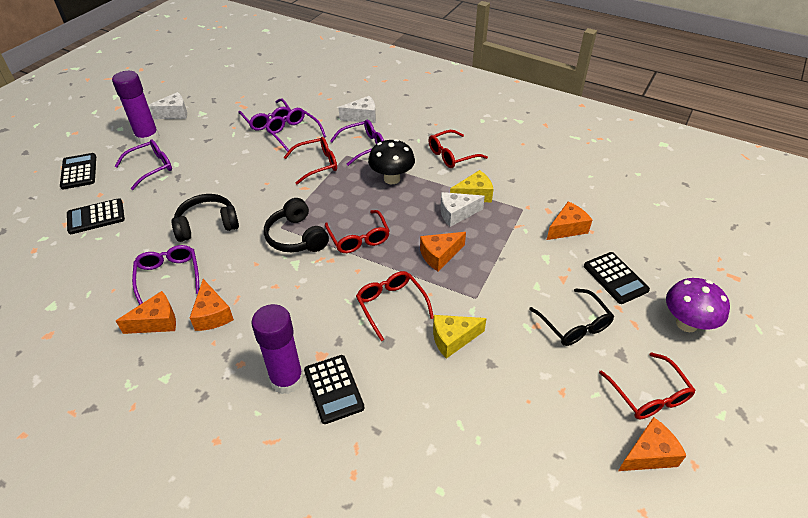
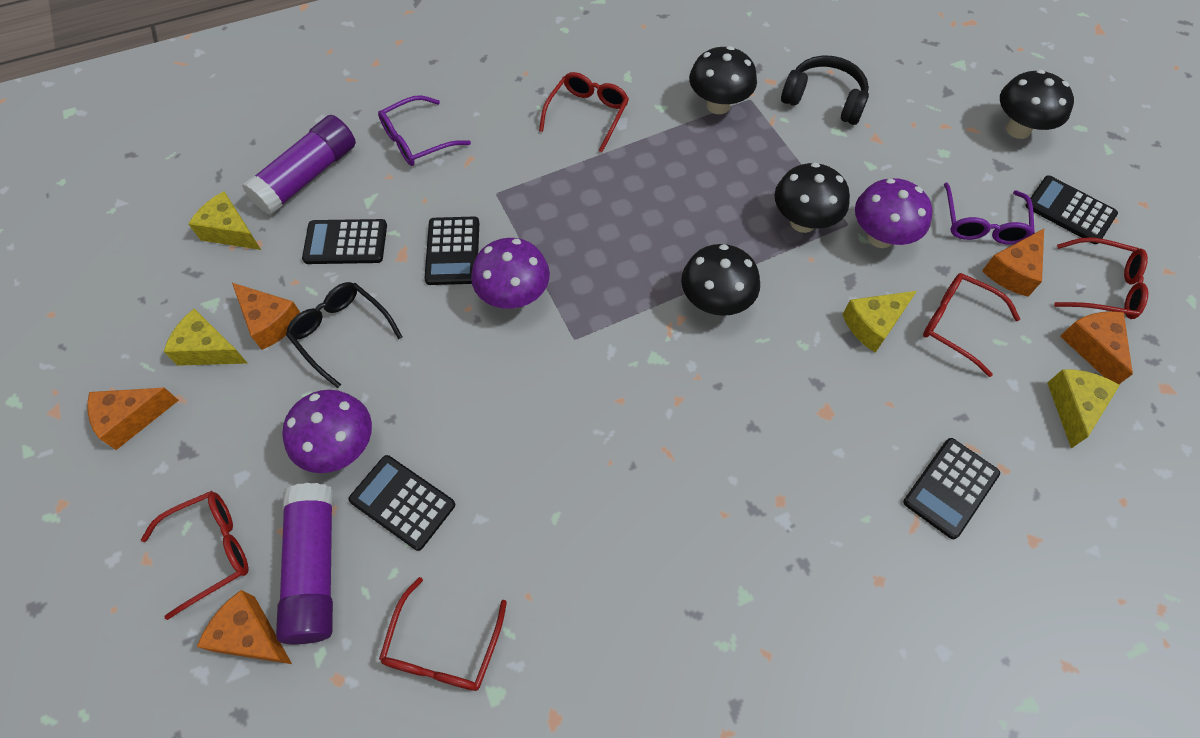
black calculator: 4 -> 5
black headphones: 2 -> 1
black mushroom: 1 -> 4
purple glasses: 5 -> 2
purple mushroom: 1 -> 3
white cheese: 3 -> 0
yellow cheese: 2 -> 4

